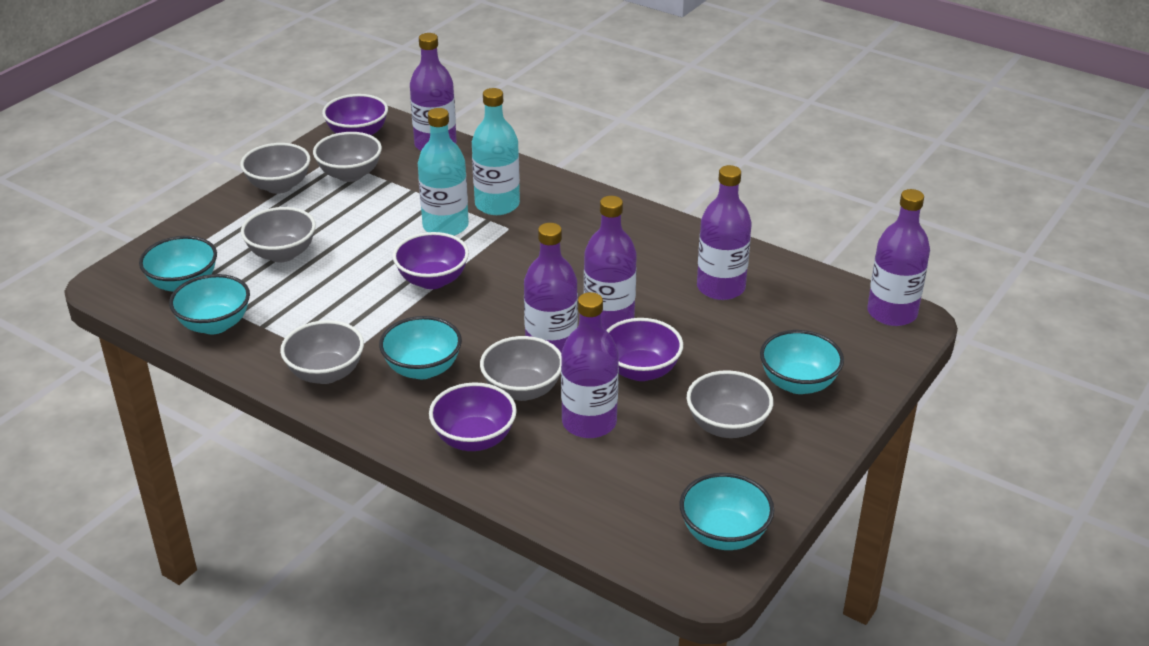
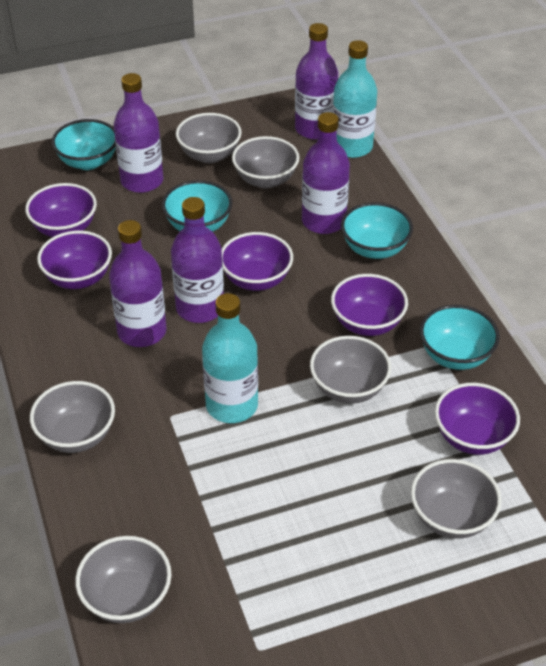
purple bottle: 6 -> 5
purple bowl: 4 -> 5
turquoise bowl: 5 -> 4

